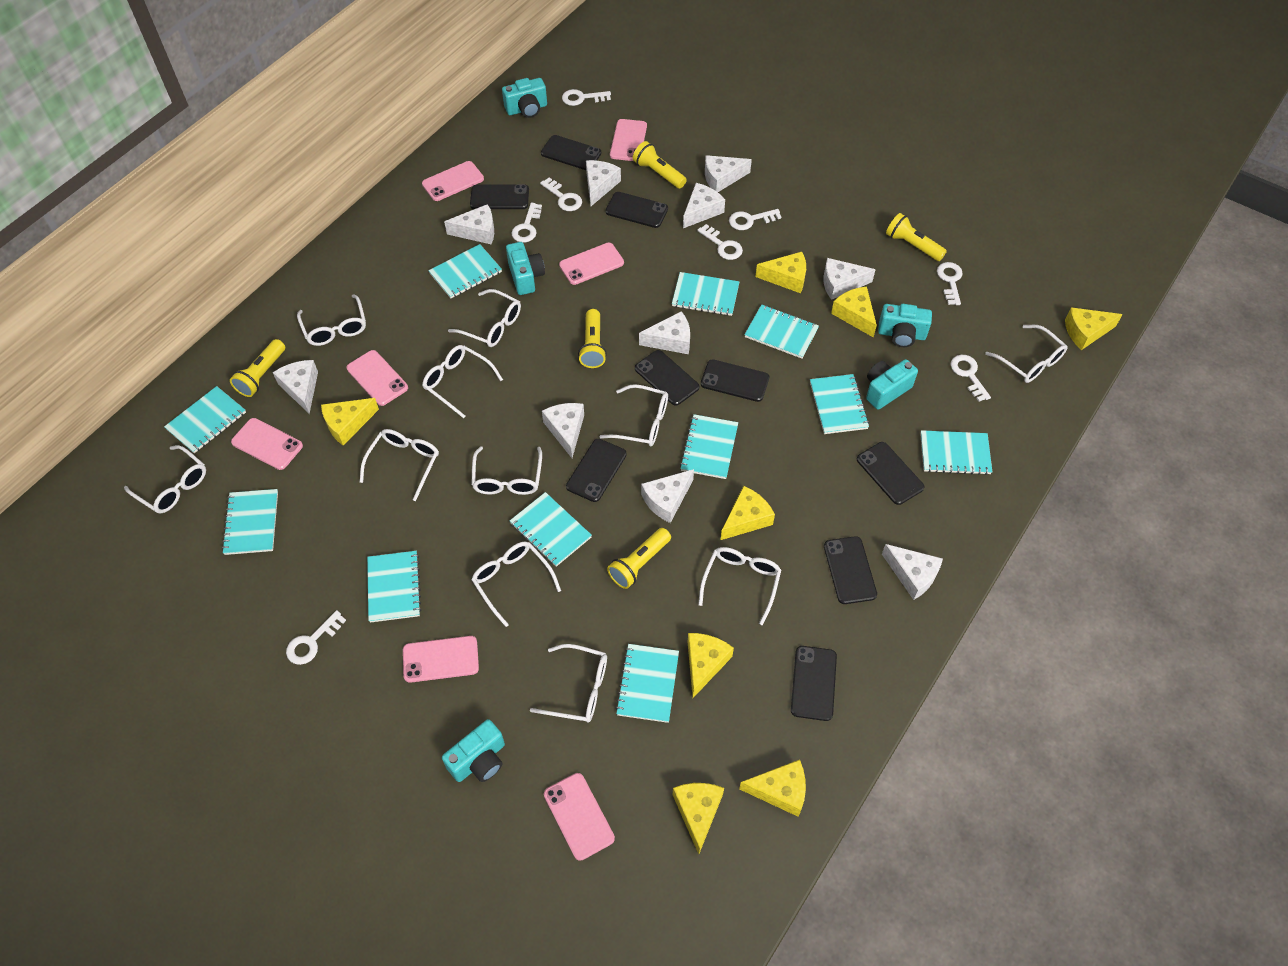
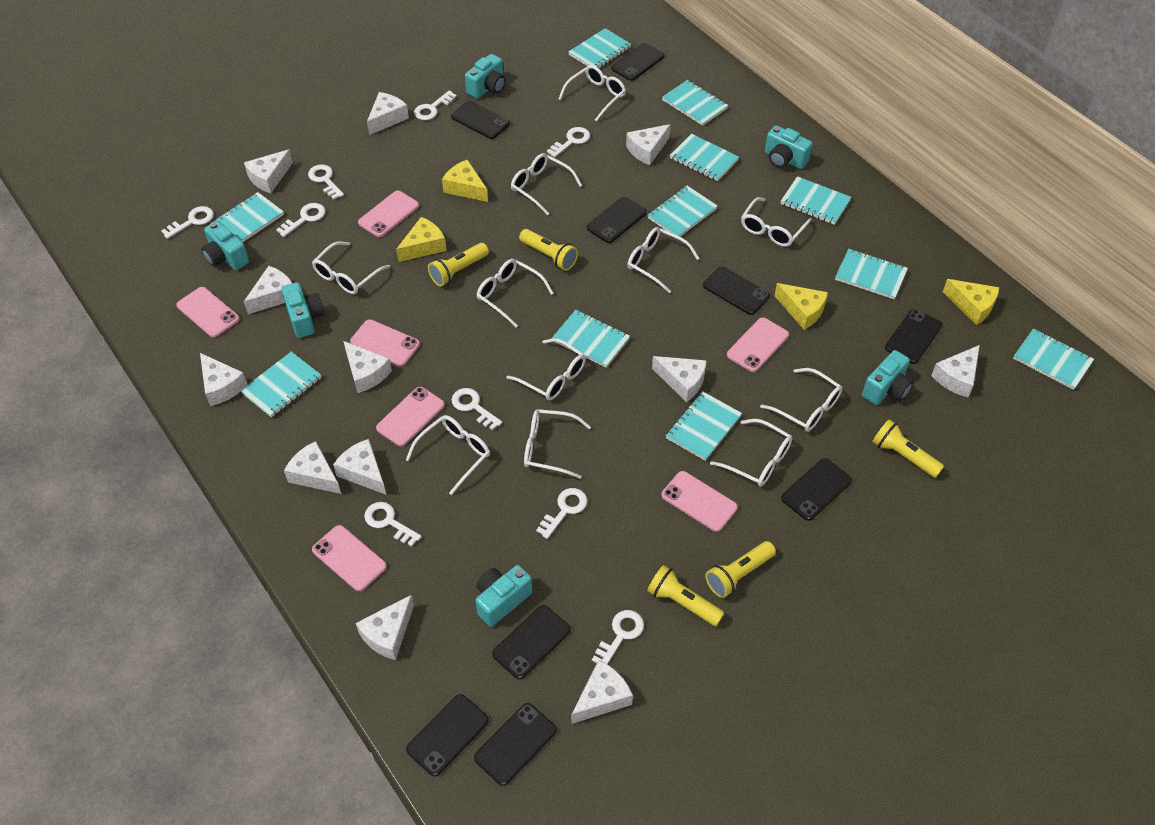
turquoise camera: 5 -> 6
white cheese: 10 -> 12
white key: 8 -> 9
yellow cheese: 8 -> 4

